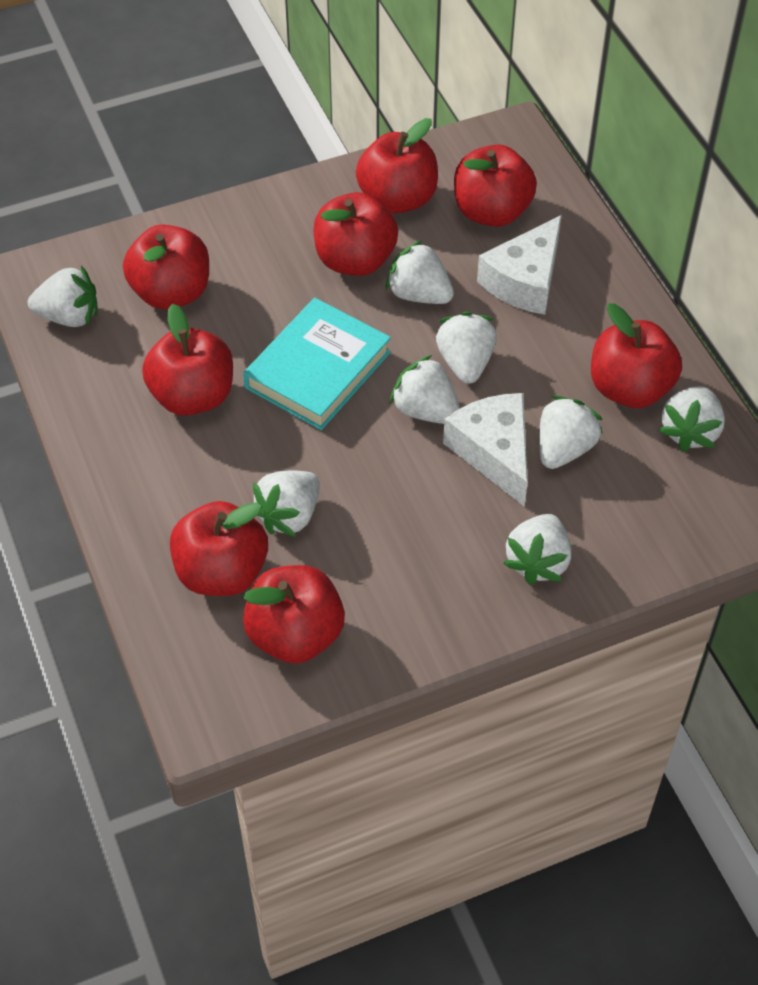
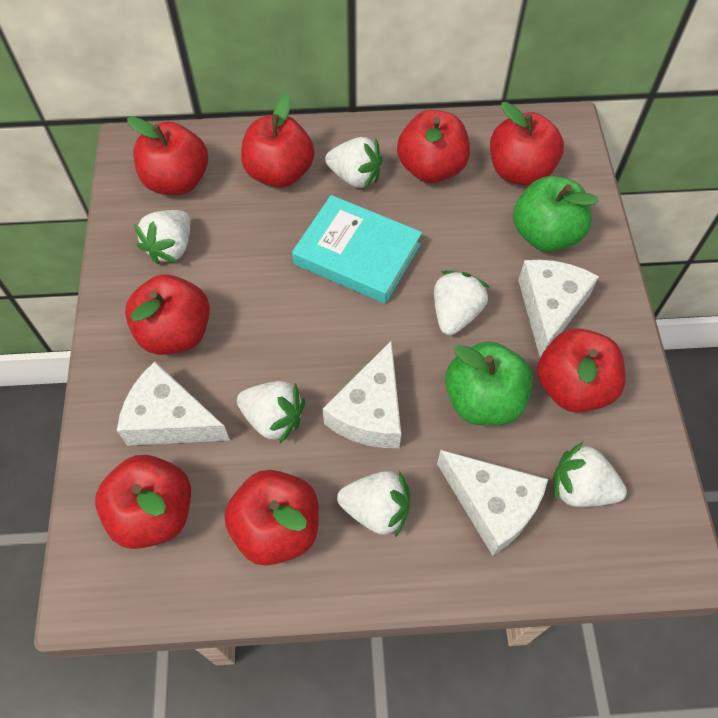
green apple: 0 -> 2
white cheese: 2 -> 4
white strawberry: 8 -> 6

